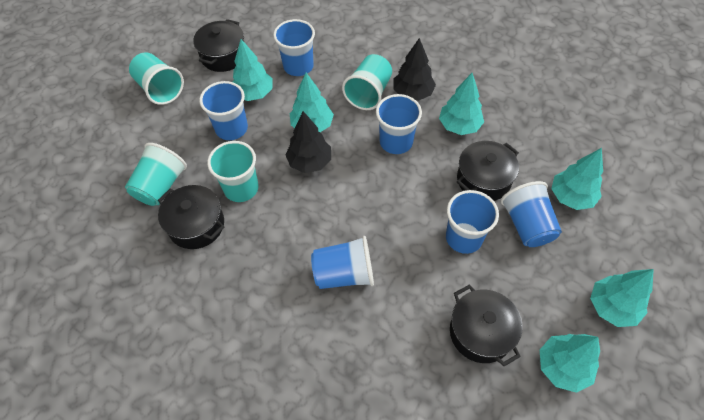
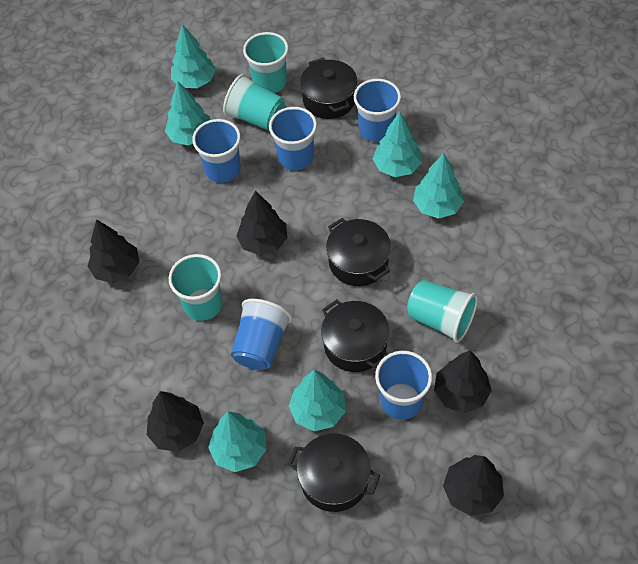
black tree: 2 -> 5
blue cup: 6 -> 5

